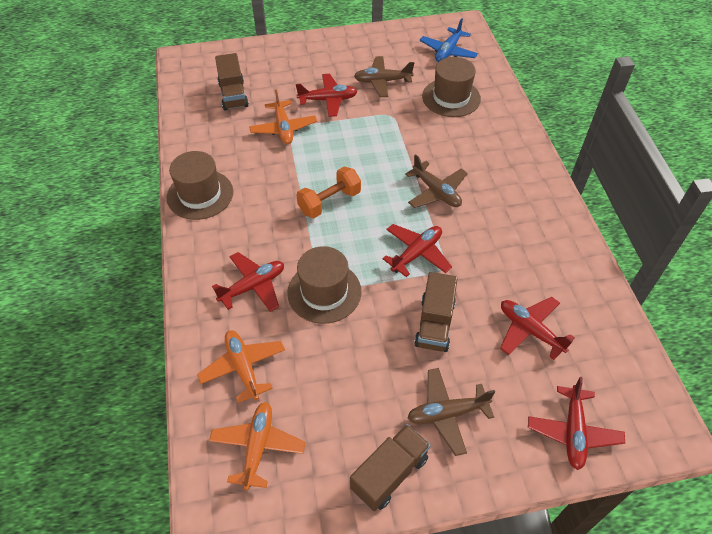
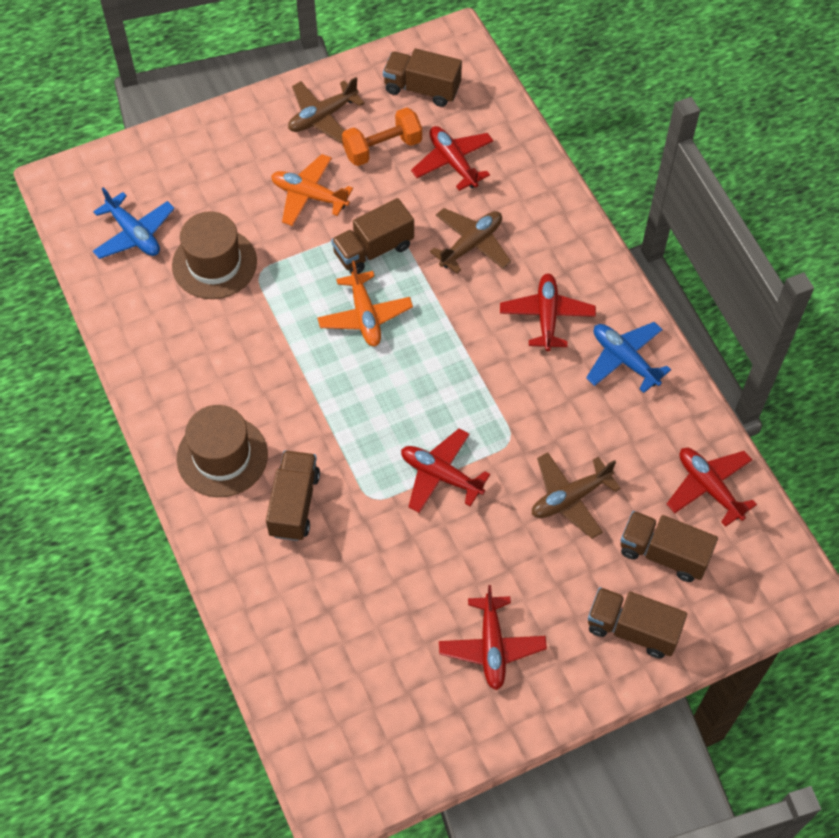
blue plane: 1 -> 2
brown hat: 3 -> 2
brown truck: 3 -> 5
orange plane: 3 -> 2

